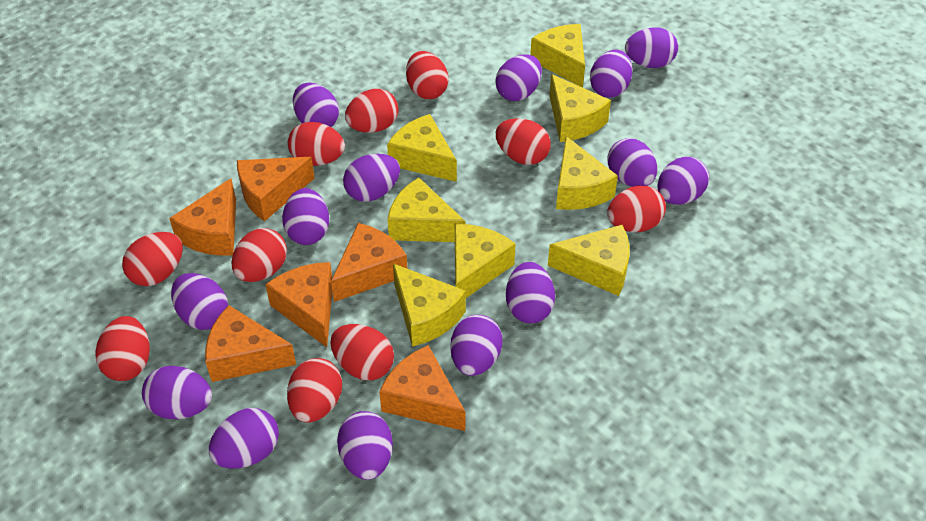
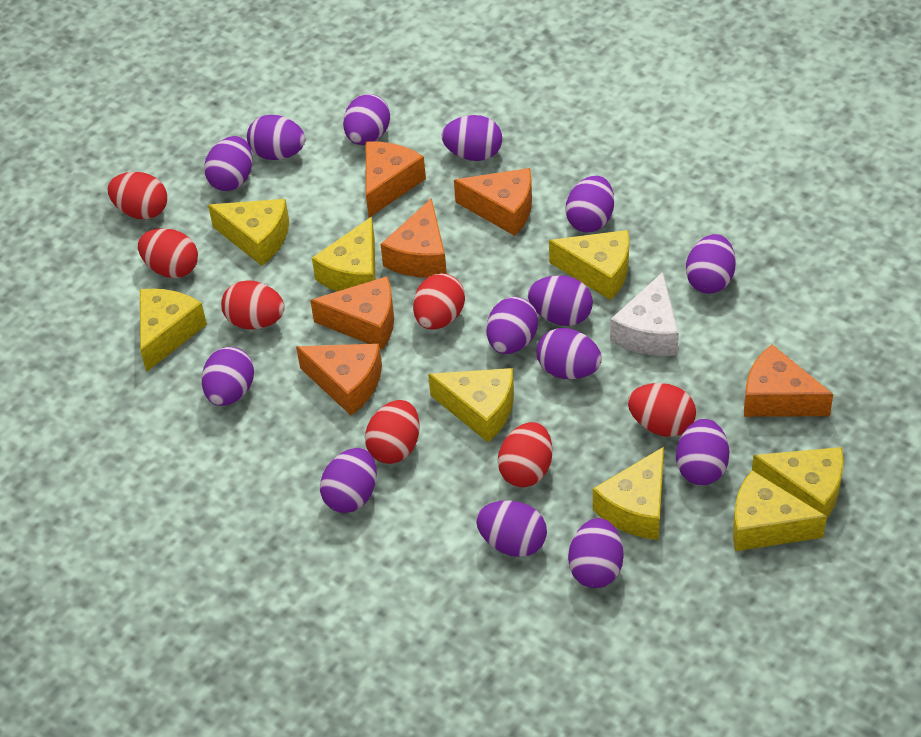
red egg: 10 -> 7
white cheese: 0 -> 1

